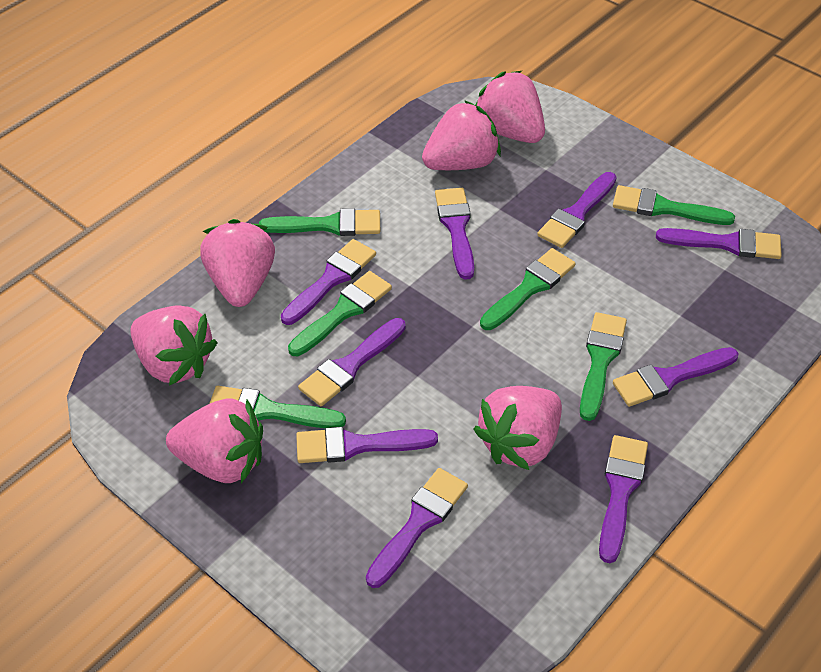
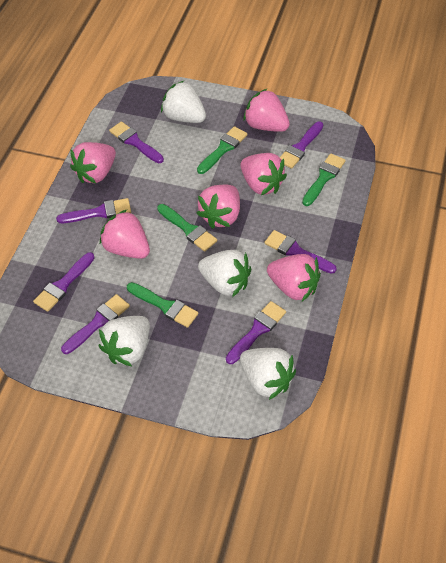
green brush: 6 -> 4
purple brush: 9 -> 7
white strawberry: 0 -> 4

